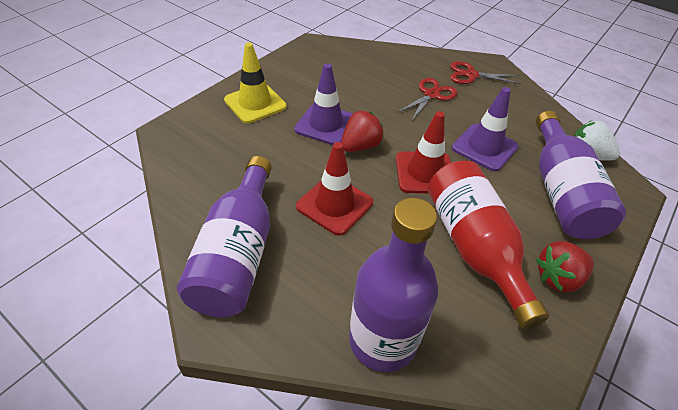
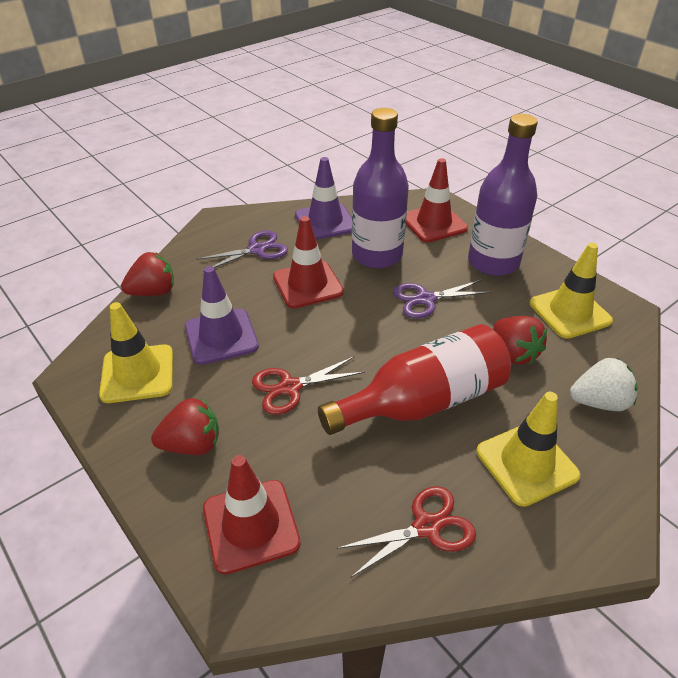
purple bottle: 3 -> 2
purple scissors: 0 -> 2
red strawberry: 2 -> 3
red traffic cone: 2 -> 3
yellow traffic cone: 1 -> 3

